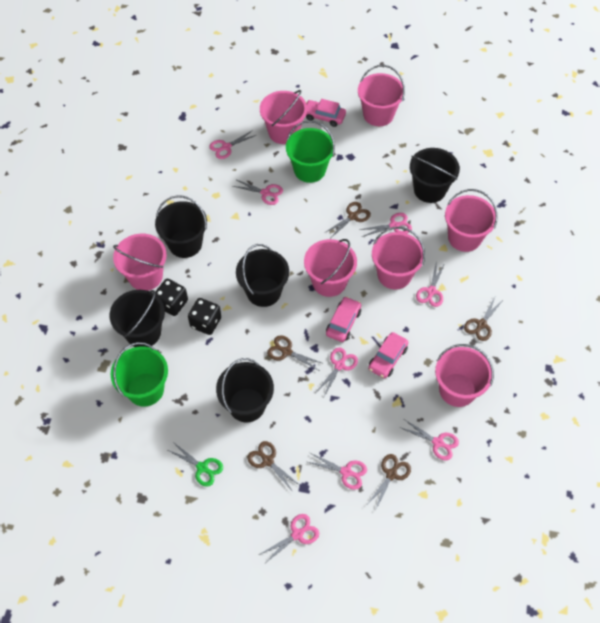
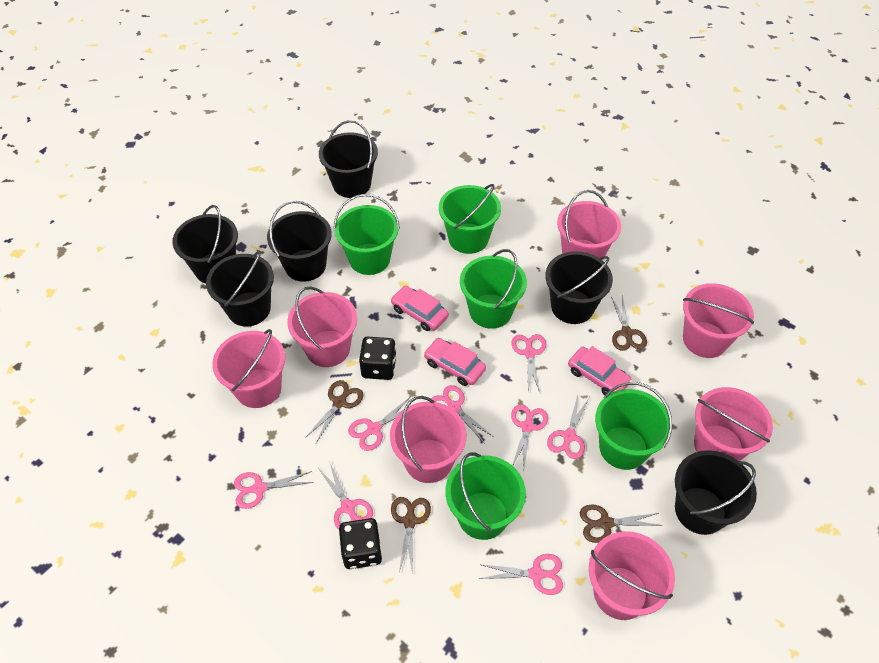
black bucket: 5 -> 6
brown scissors: 5 -> 4
green bucket: 2 -> 5
green scissors: 1 -> 0

